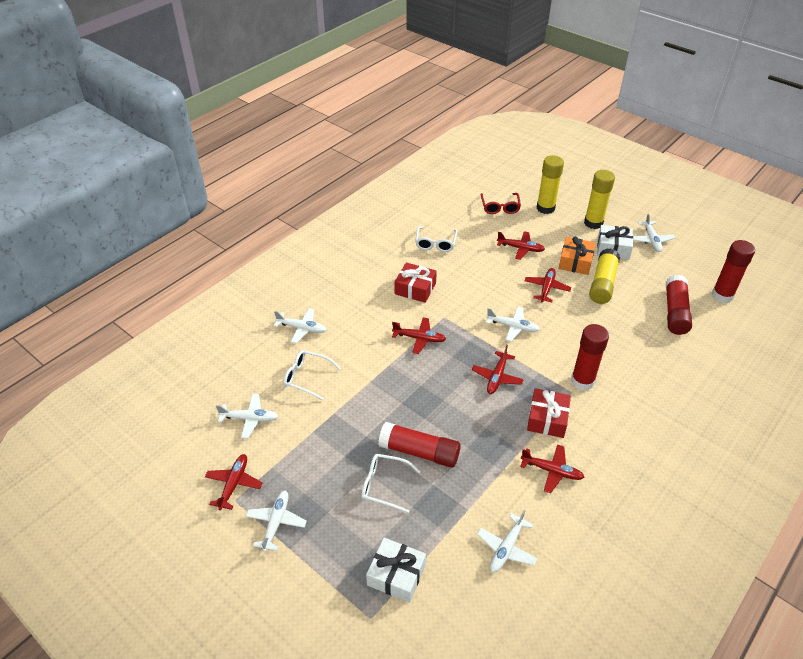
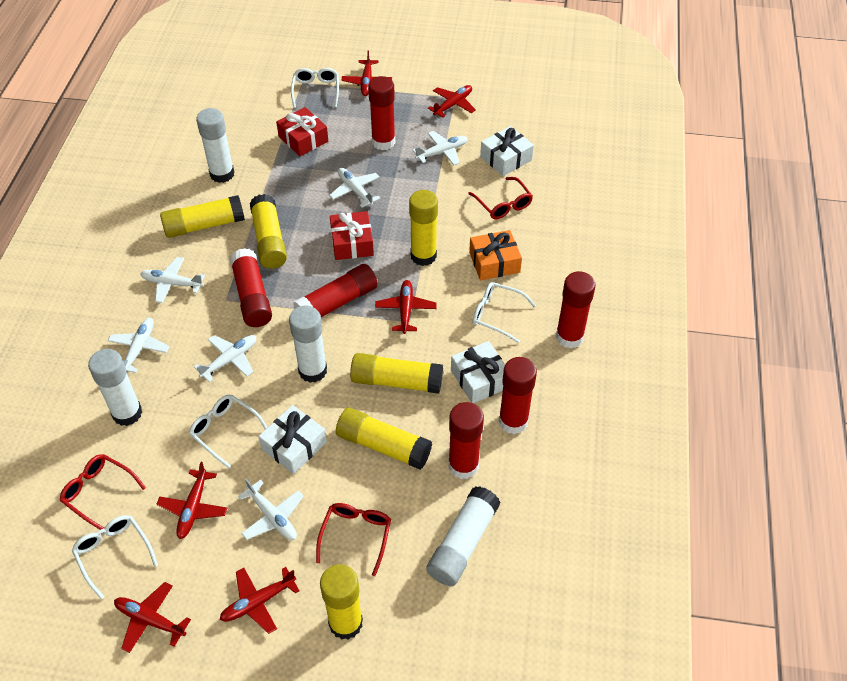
red glasses: 1 -> 3
red glue stick: 4 -> 6
white gift: 2 -> 3
white glasses: 3 -> 4
white glue stick: 0 -> 4
yellow glue stick: 3 -> 6

